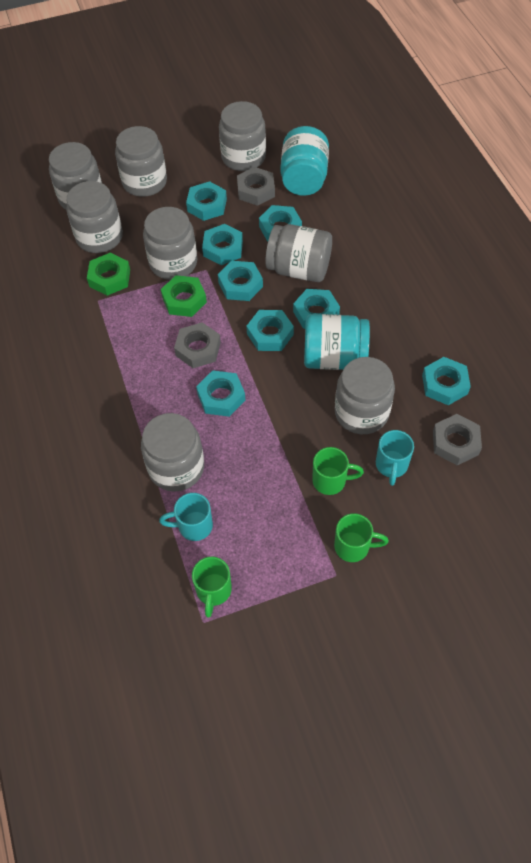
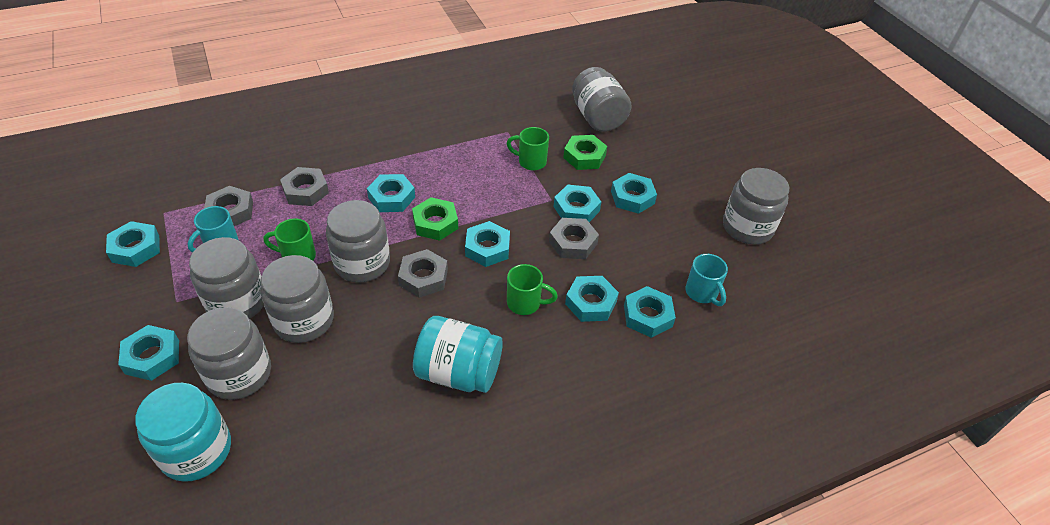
grey jar: 8 -> 6
grey nut: 3 -> 4

